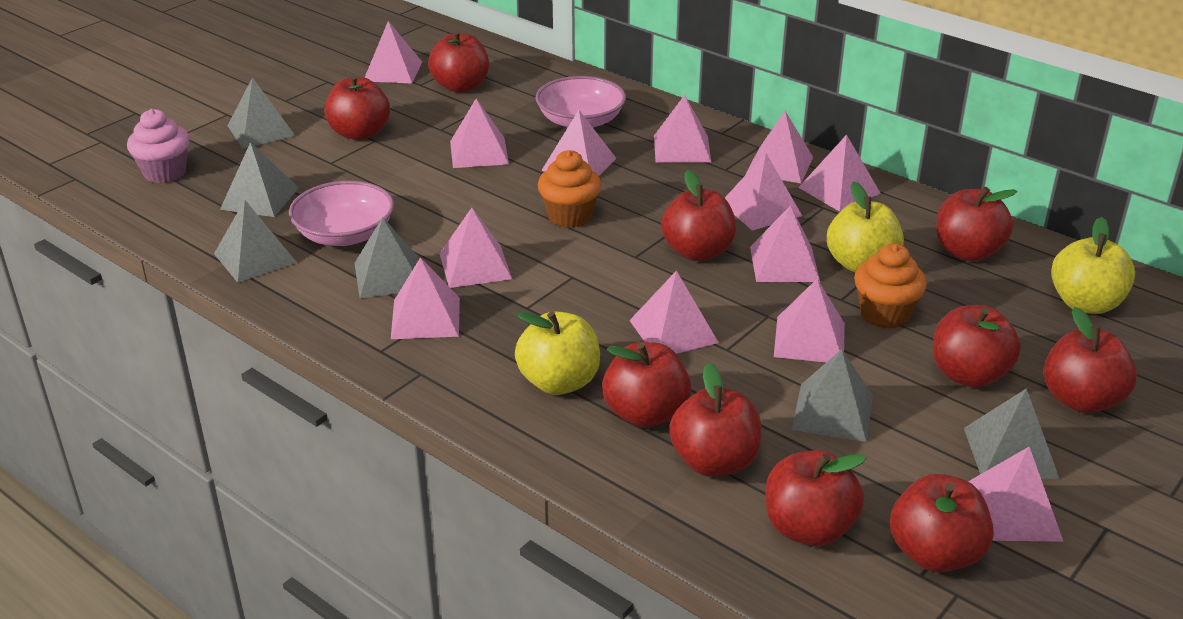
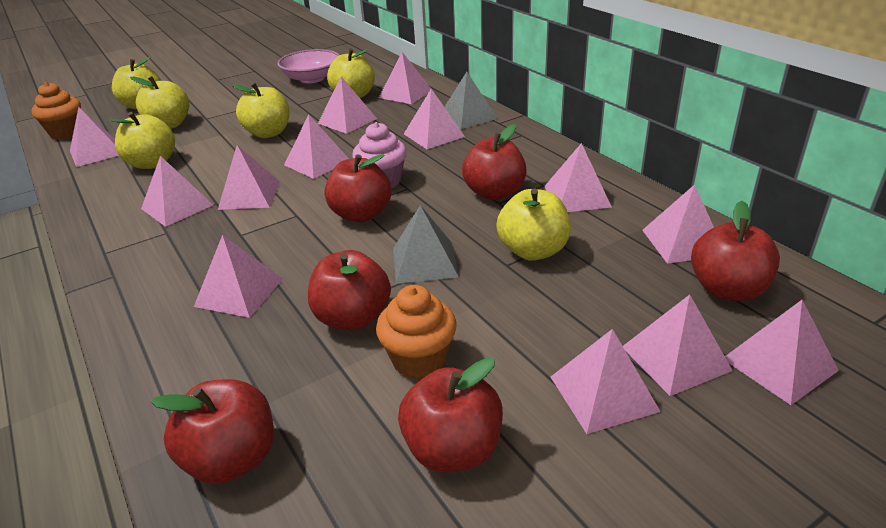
grey pyramid: 6 -> 2
pink bowl: 2 -> 1
red apple: 10 -> 6
yellow apple: 3 -> 6

